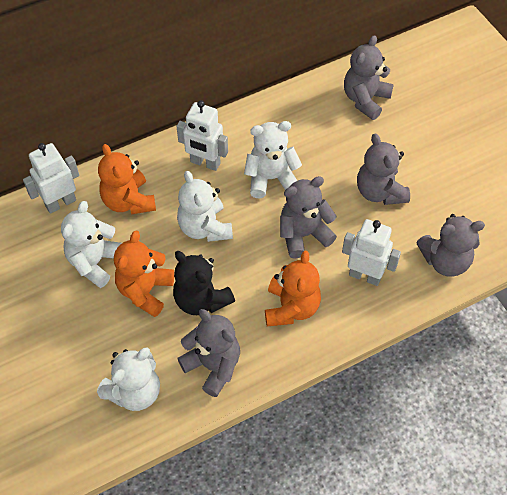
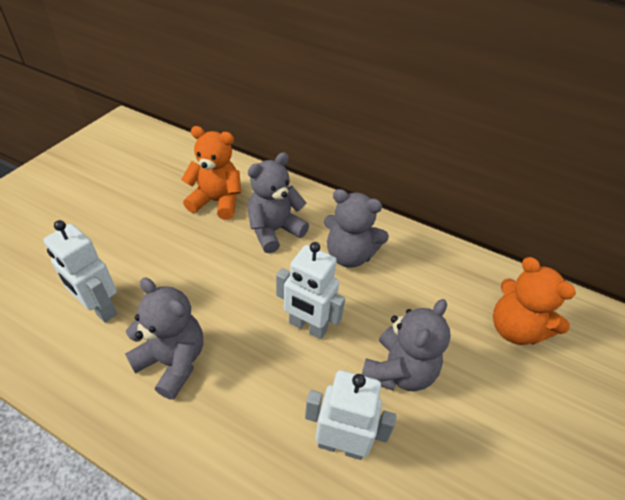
black teddy bear: 1 -> 0
grey teddy bear: 5 -> 4
orange teddy bear: 3 -> 2
white teddy bear: 4 -> 0

